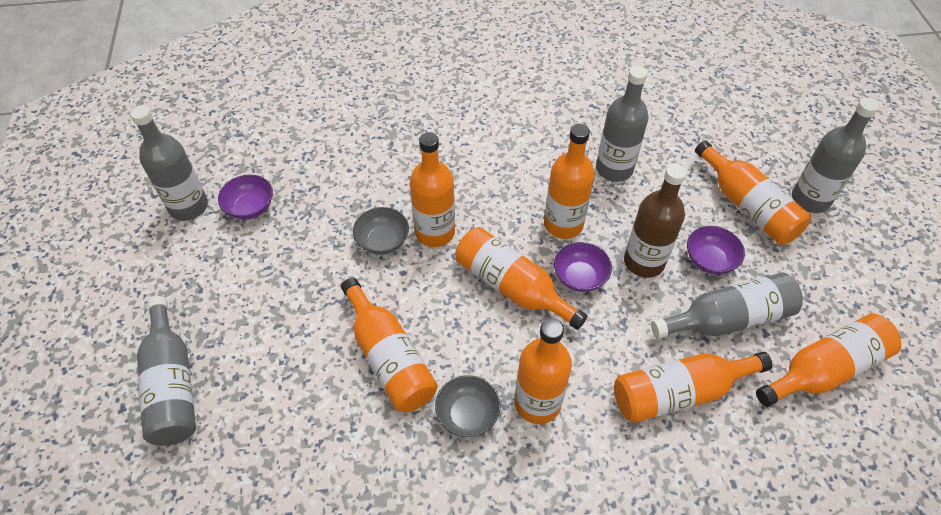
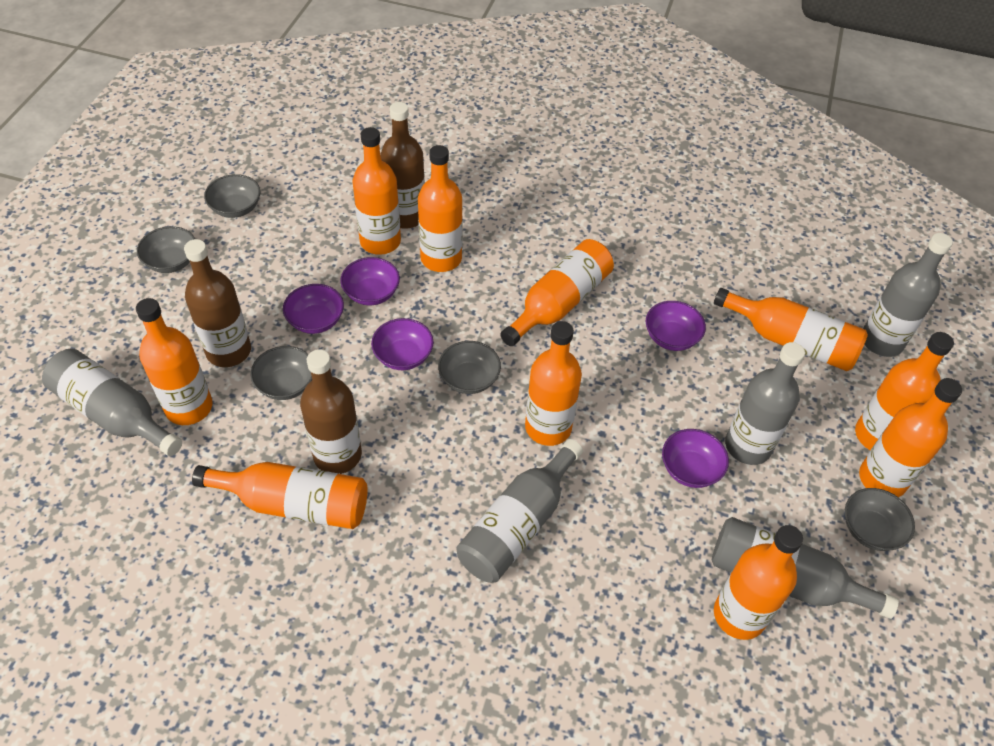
brown bottle: 1 -> 3
grey bowl: 2 -> 5
orange bottle: 8 -> 10
purple bowl: 3 -> 5

